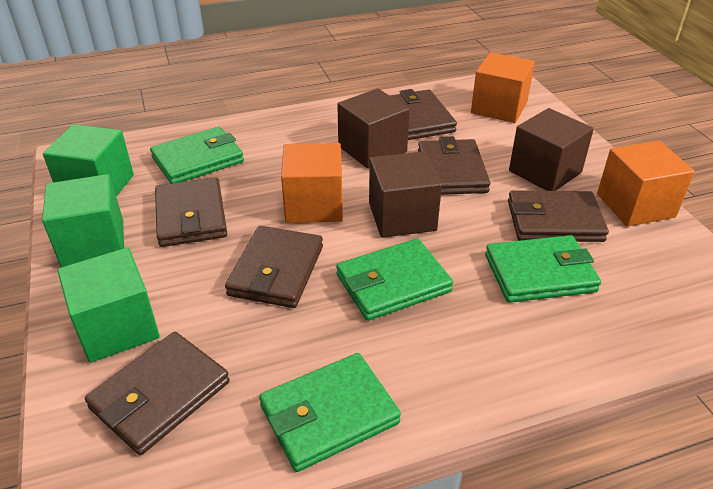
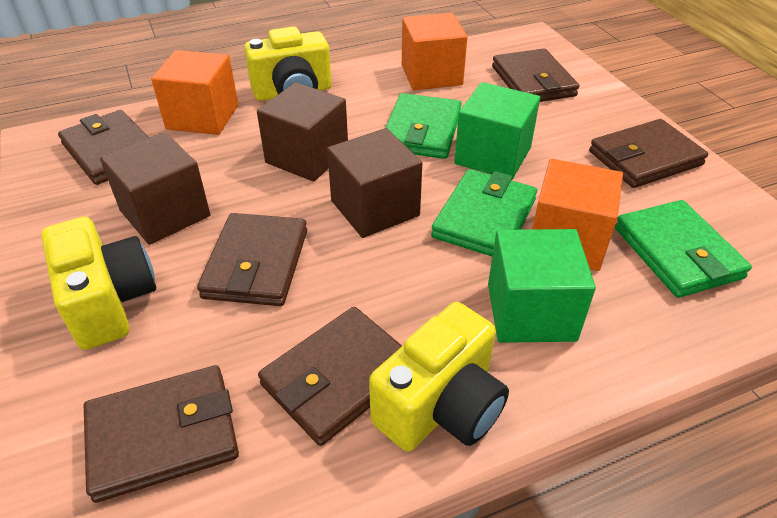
green cube: 3 -> 2
green wallet: 4 -> 3
yellow camera: 0 -> 3

